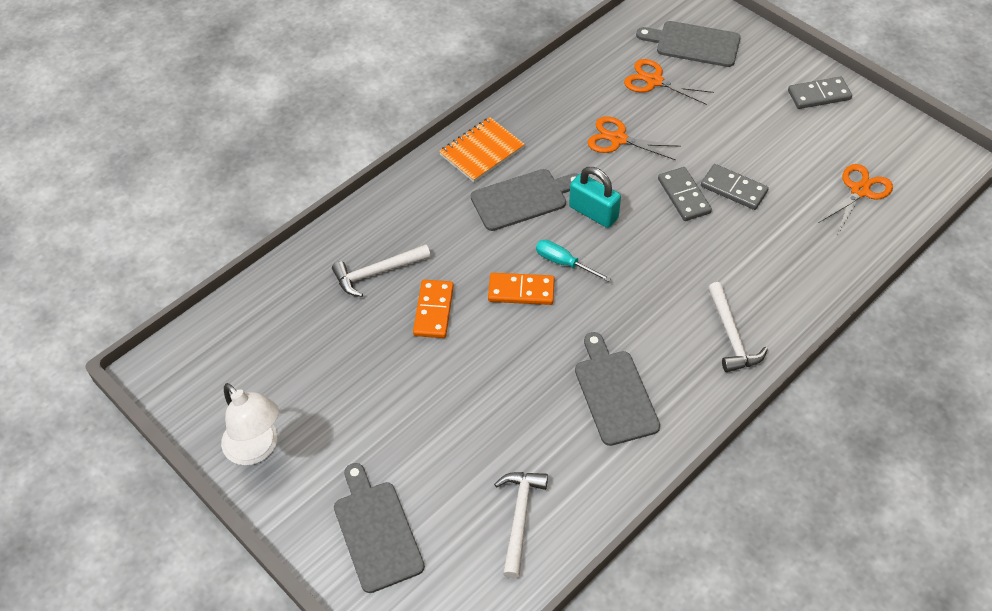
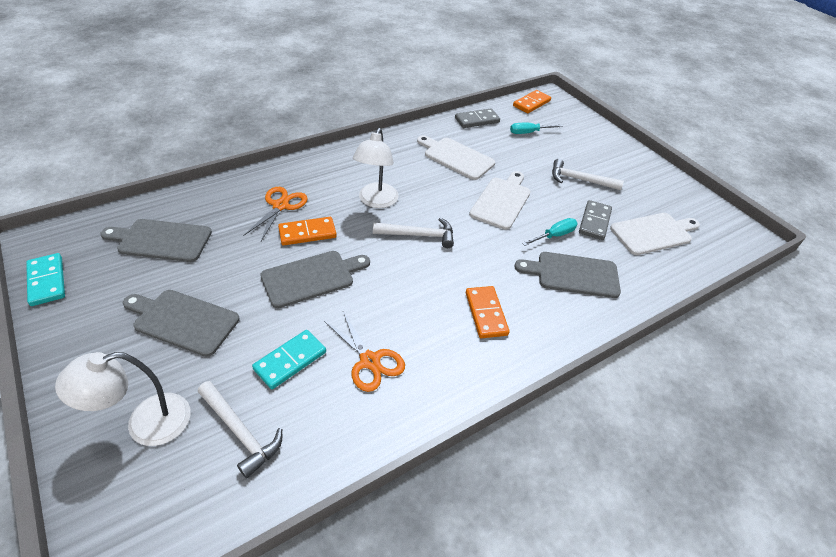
grey domino: 3 -> 2
orange domino: 2 -> 3
orange notebook: 1 -> 0
orange scissors: 3 -> 2
turquoise domino: 0 -> 2
turquoise padlock: 1 -> 0
turquoise screwdriver: 1 -> 2
white cutting board: 0 -> 3
white lamp: 1 -> 2

